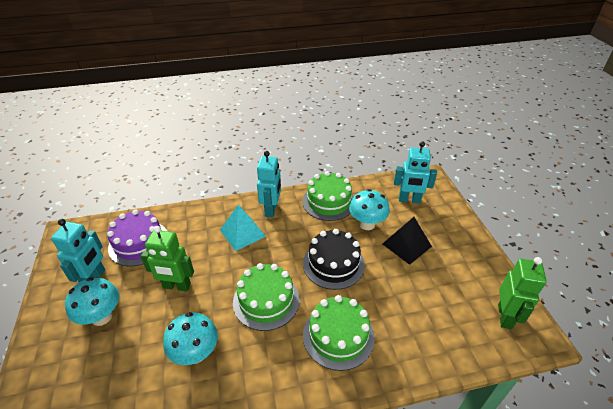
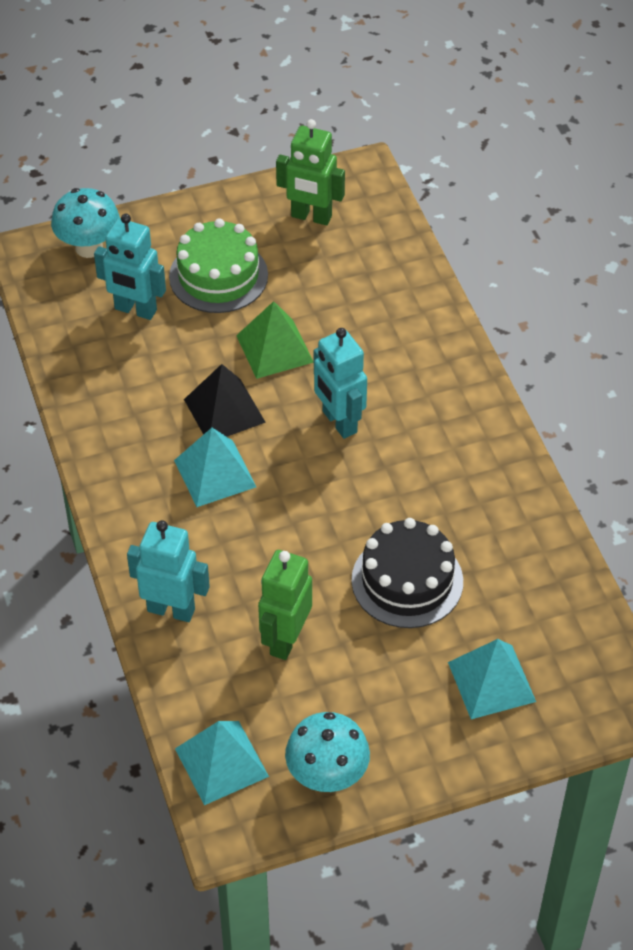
green cake: 3 -> 1
green pyramid: 0 -> 1
purple cake: 1 -> 0
turquoise mushroom: 3 -> 2
turquoise pyramid: 1 -> 3

